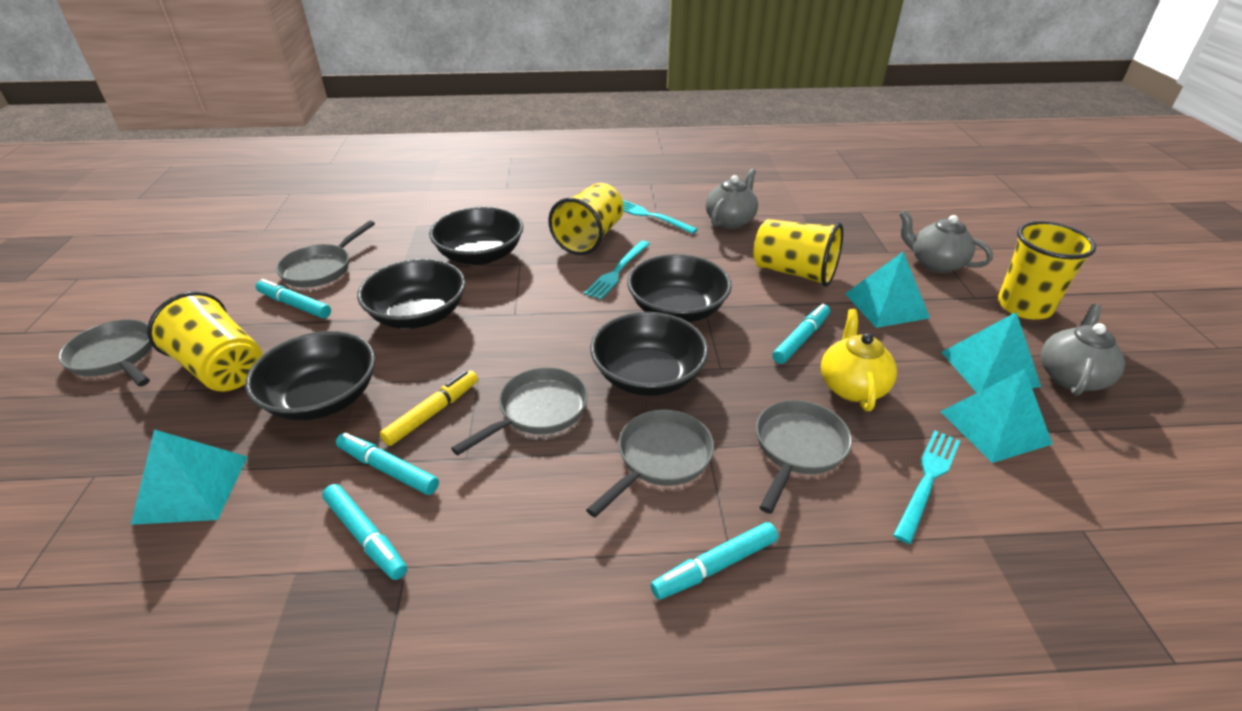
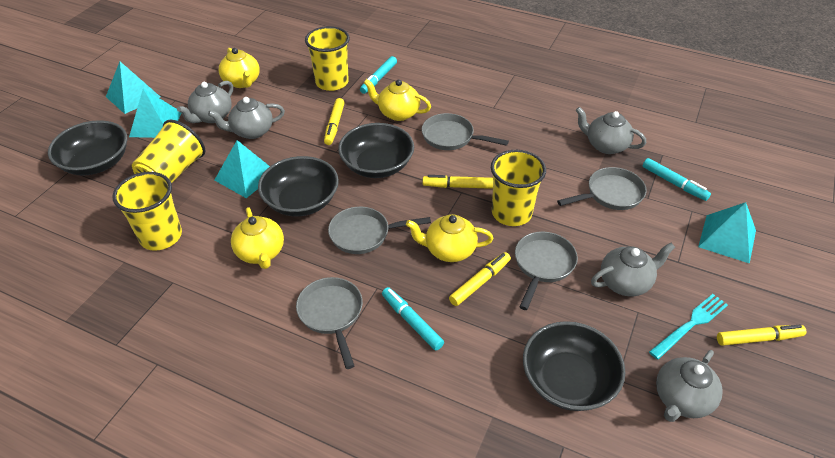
black bowl: 5 -> 4
grey teapot: 3 -> 5
turquoise fork: 3 -> 1
turquoise marker: 5 -> 3
yellow marker: 1 -> 4
yellow teapot: 1 -> 4

